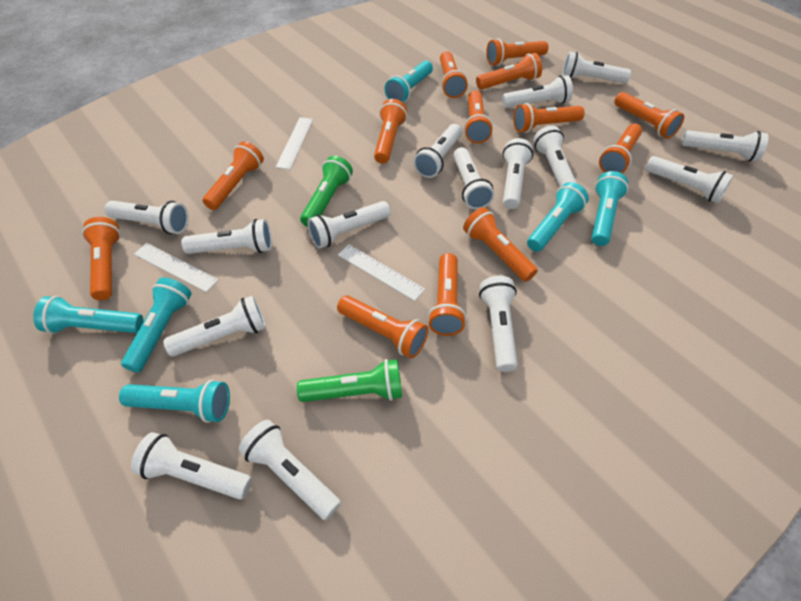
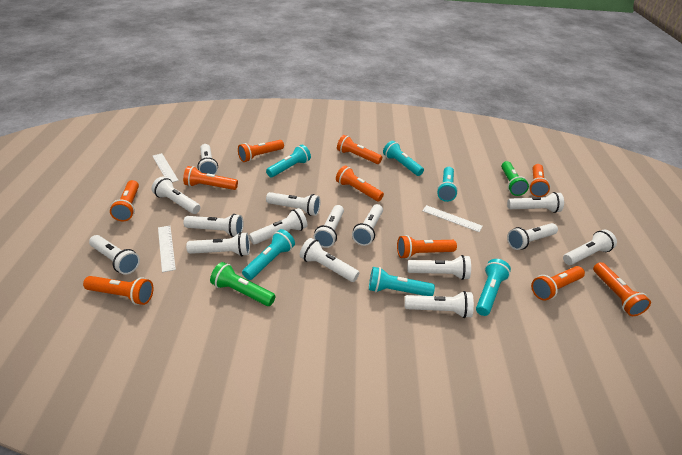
orange flashlight: 13 -> 10

